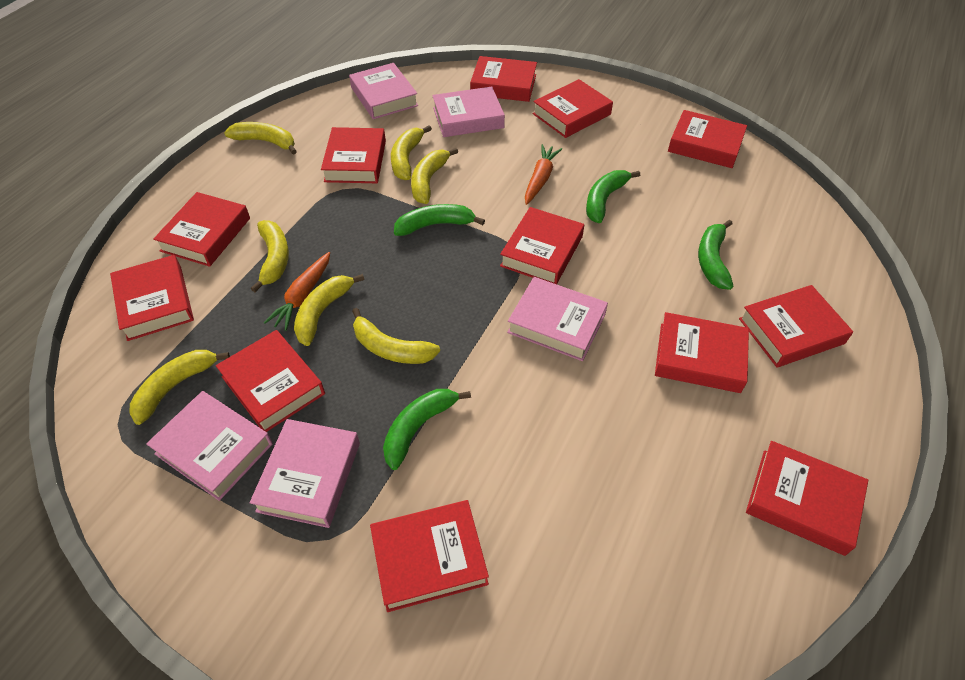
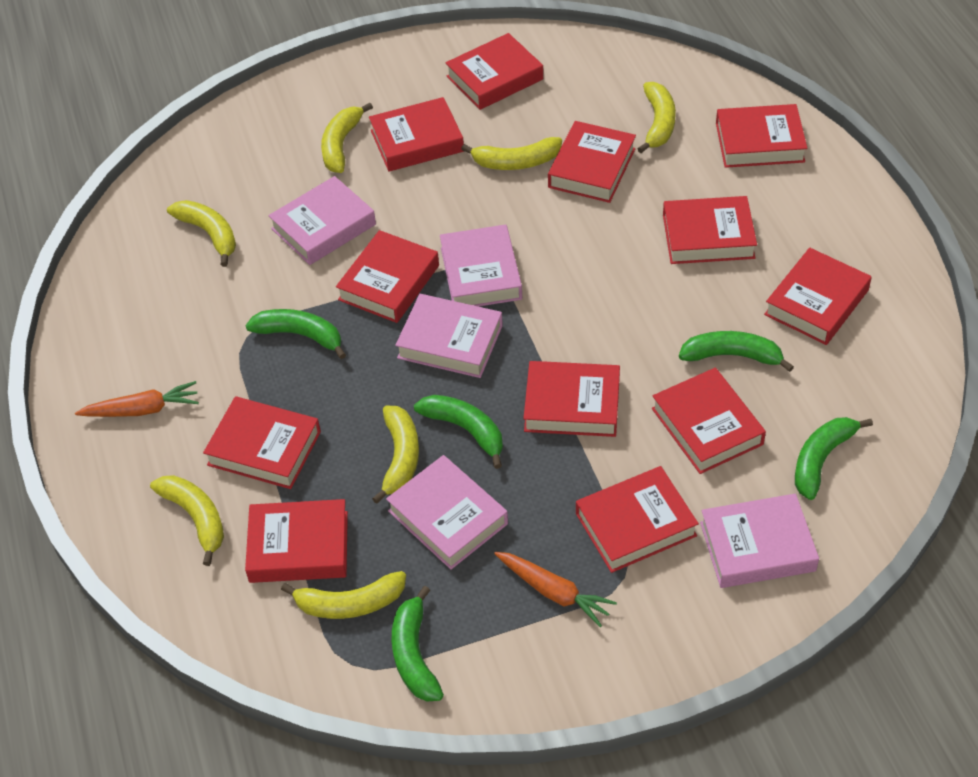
green banana: 4 -> 5

